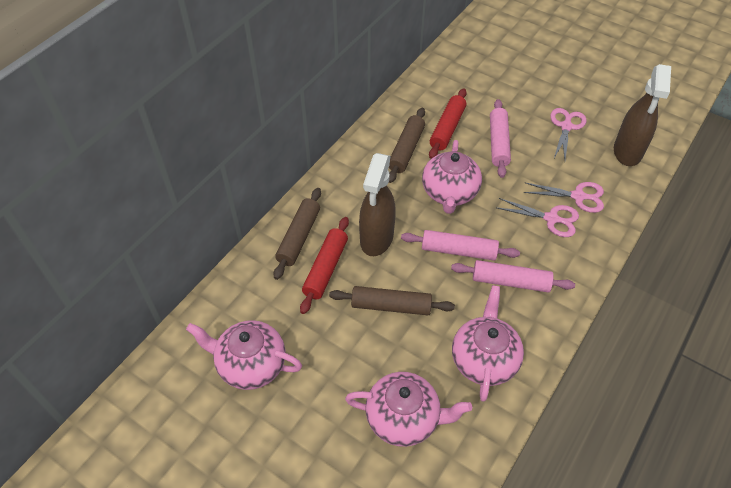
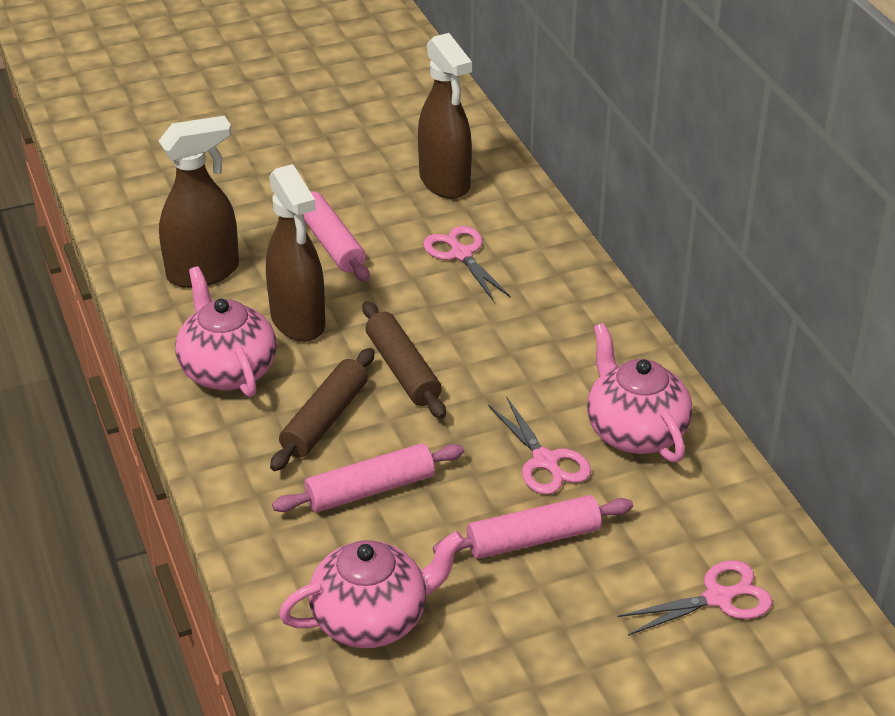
brown rolling pin: 3 -> 2
brown spray bottle: 2 -> 3
pink teapot: 4 -> 3
red rolling pin: 2 -> 0

